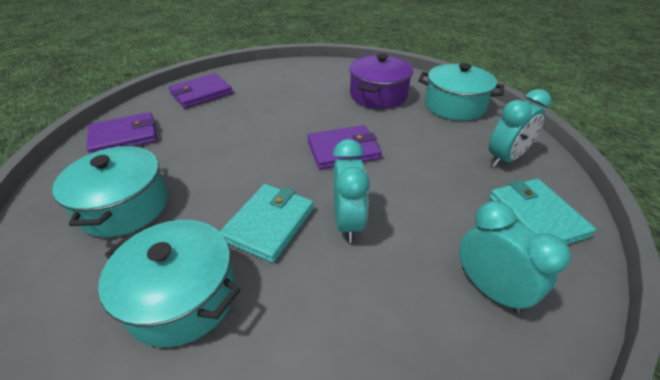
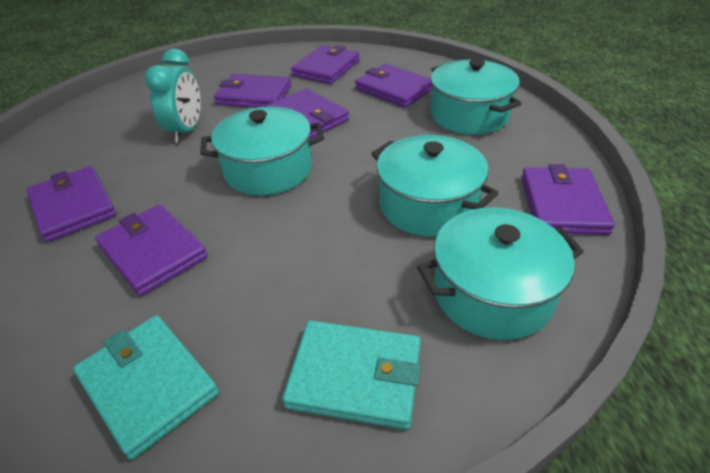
purple pot: 1 -> 0
purple wallet: 3 -> 7
turquoise clock: 3 -> 1
turquoise pot: 3 -> 4

